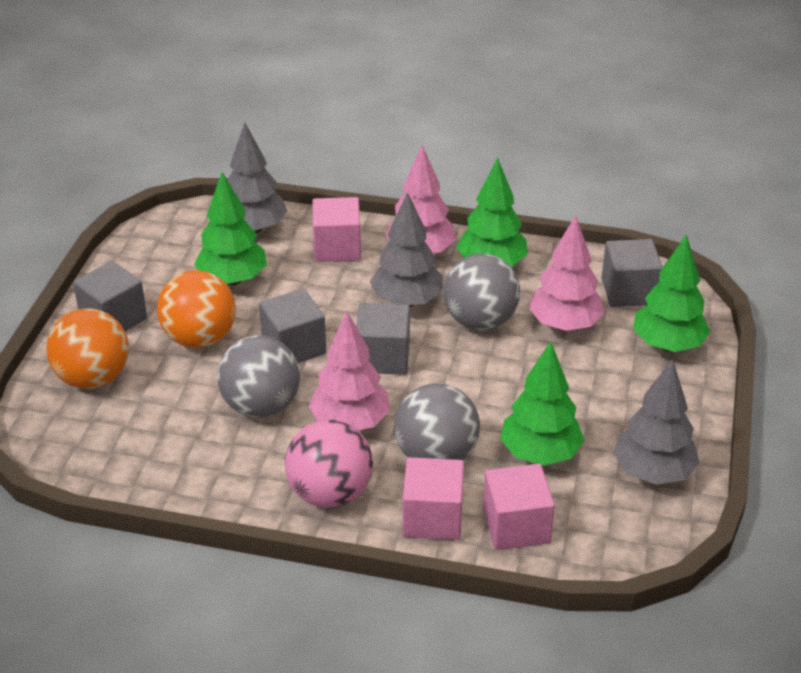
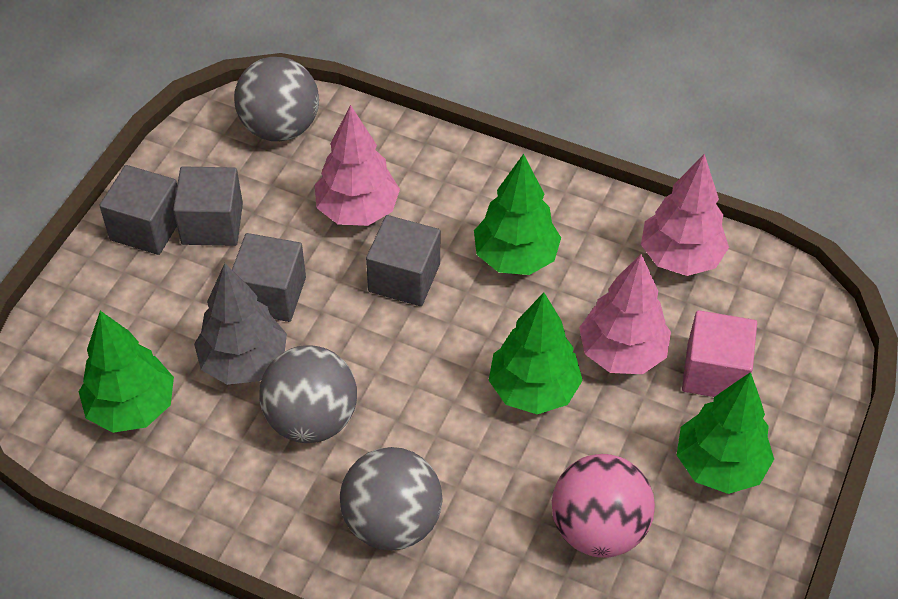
grey tree: 3 -> 1
orange ball: 2 -> 0
pink cube: 3 -> 1

